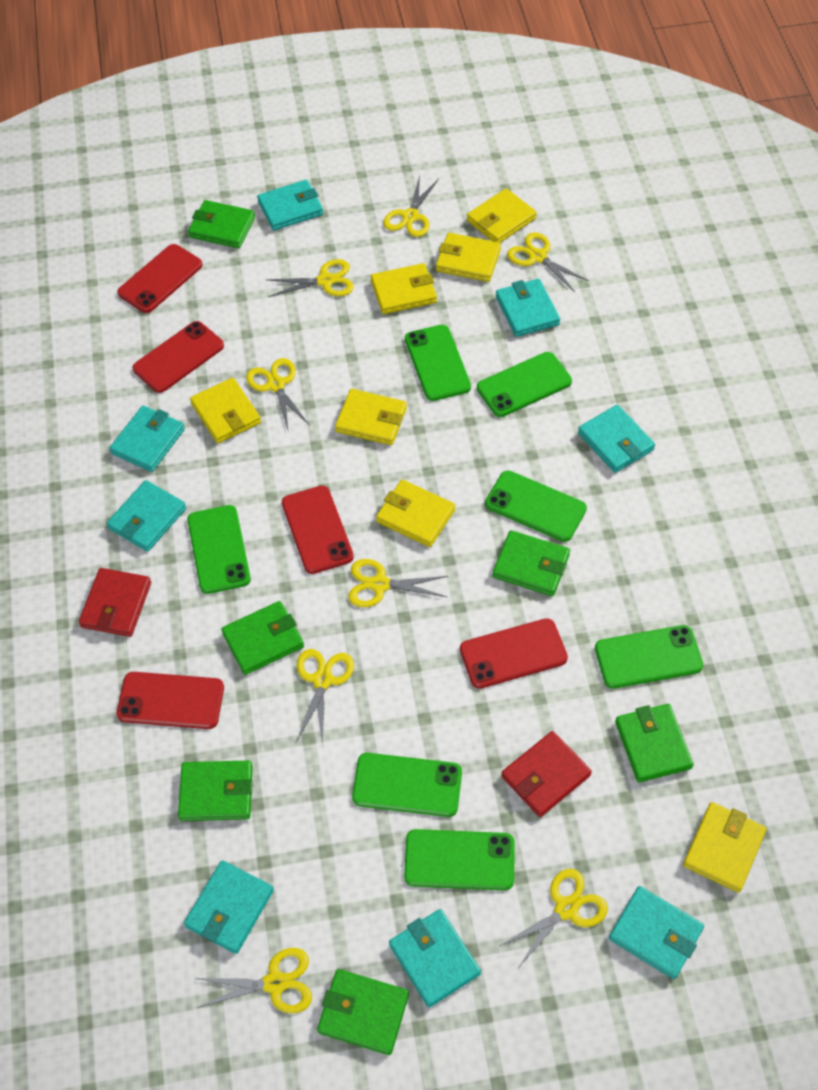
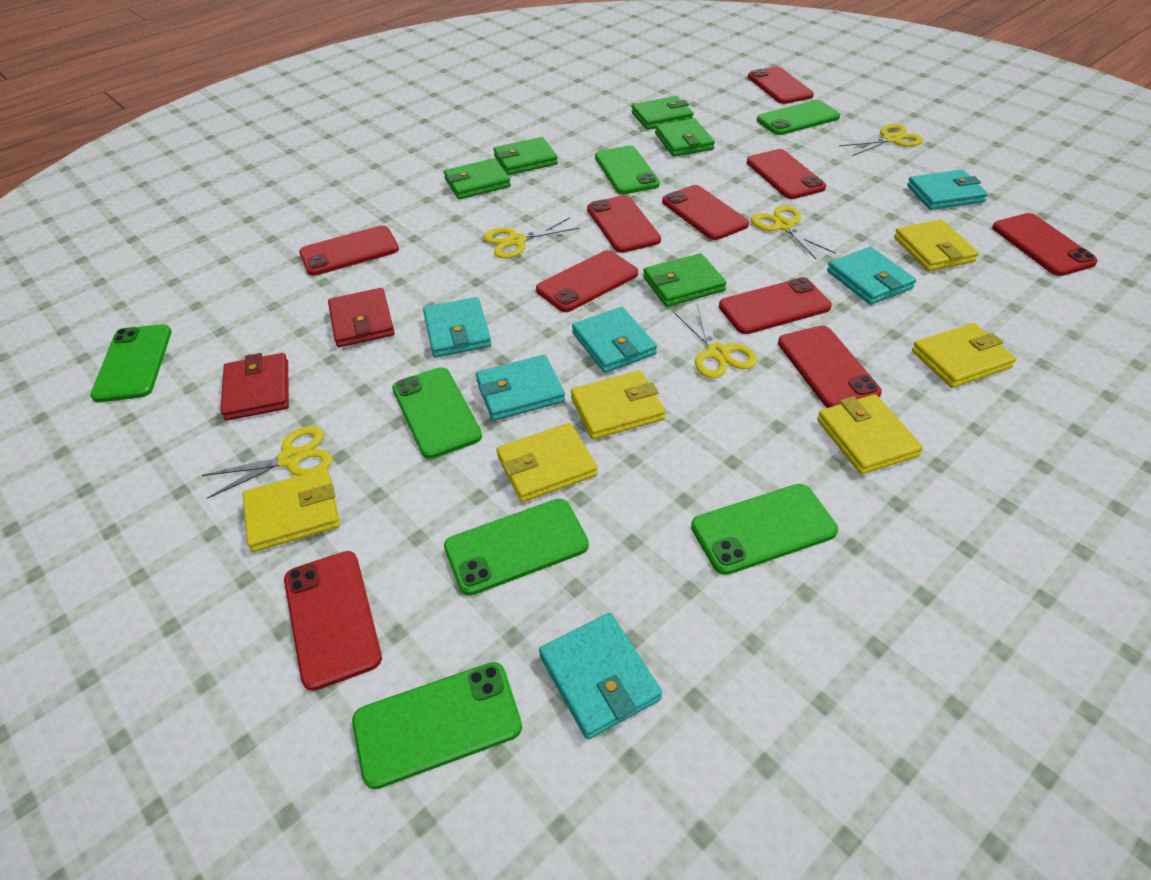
green wallet: 6 -> 5
red phone: 5 -> 10
turquoise wallet: 8 -> 6
yellow scissors: 8 -> 5
yellow wallet: 7 -> 6

